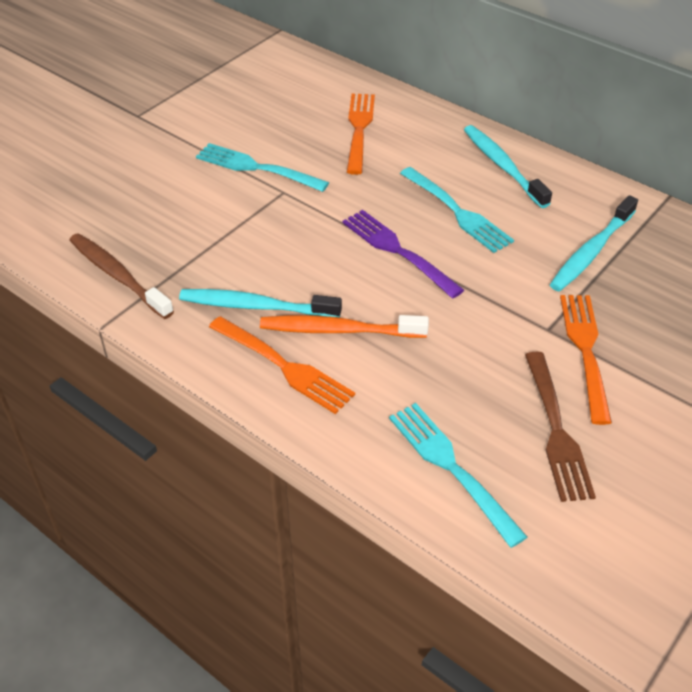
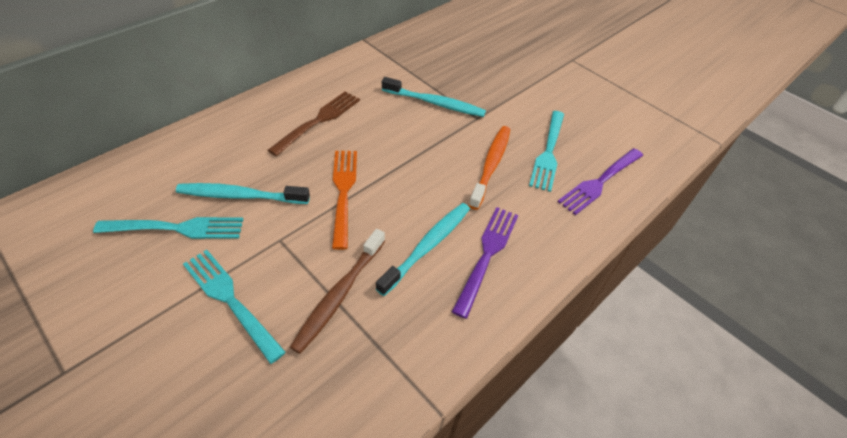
orange fork: 3 -> 1
purple fork: 1 -> 2

